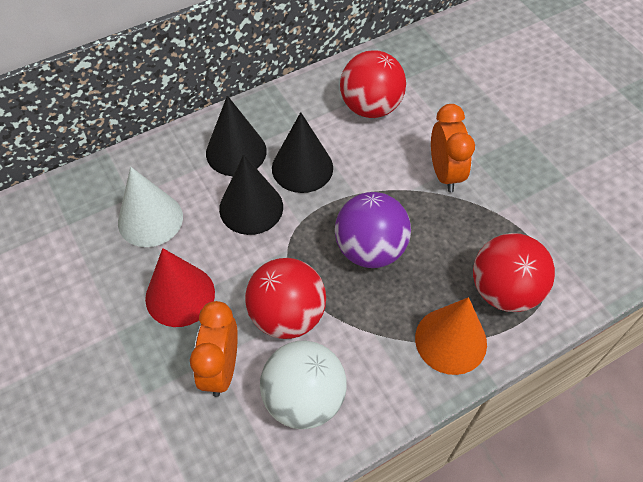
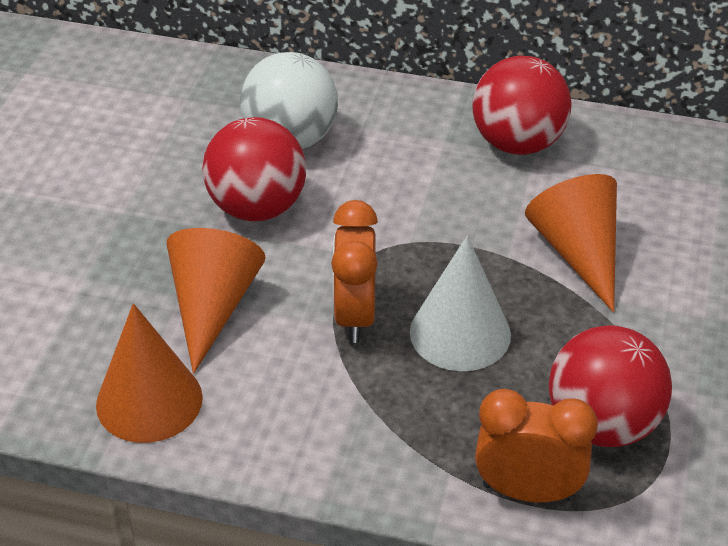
black cone: 3 -> 0
orange cone: 1 -> 3
purple ball: 1 -> 0
red cone: 1 -> 0

